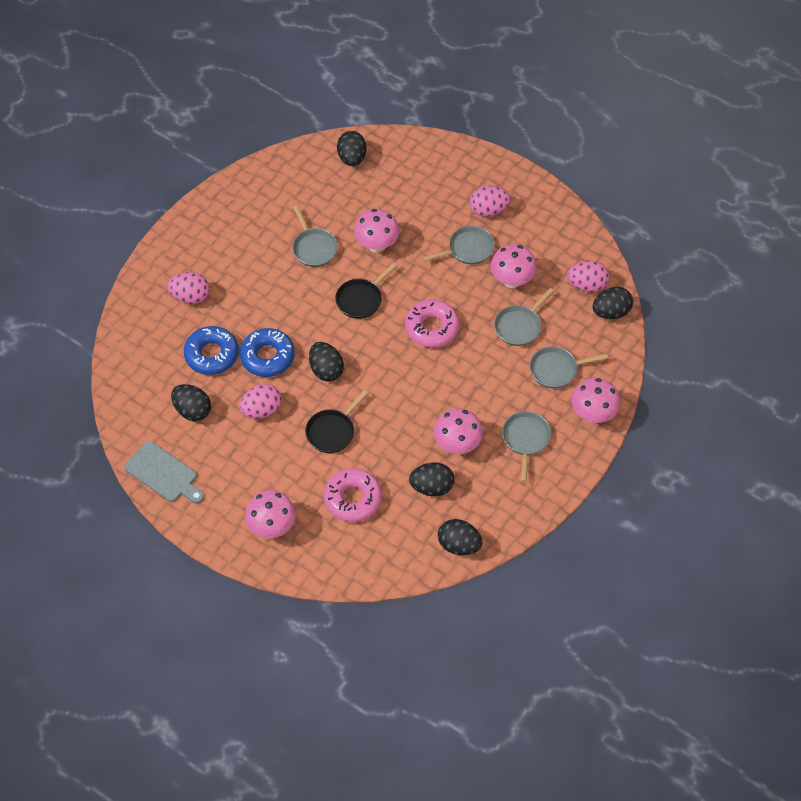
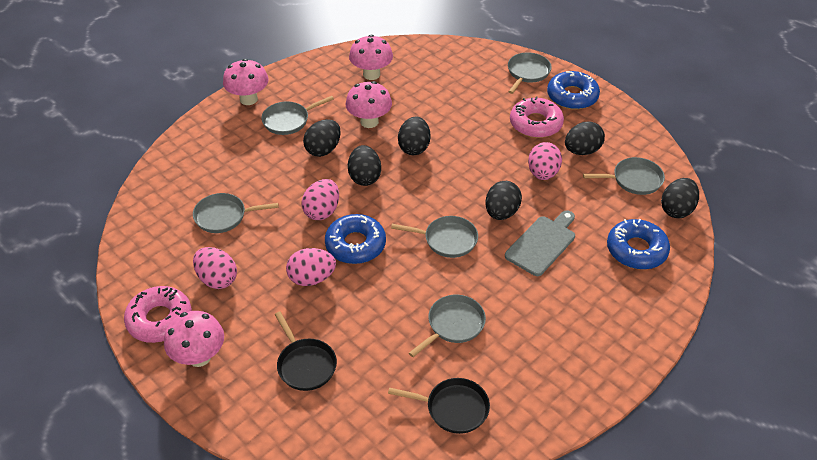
blue donut: 2 -> 3
grey pan: 5 -> 6
pink mushroom: 5 -> 4

